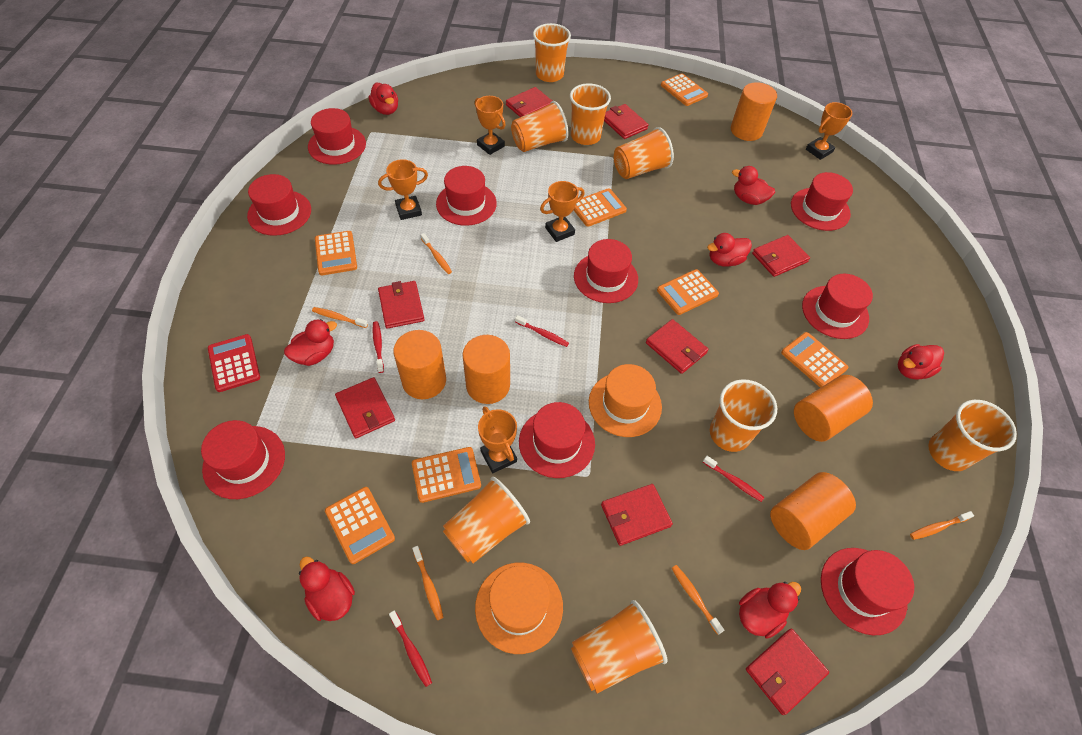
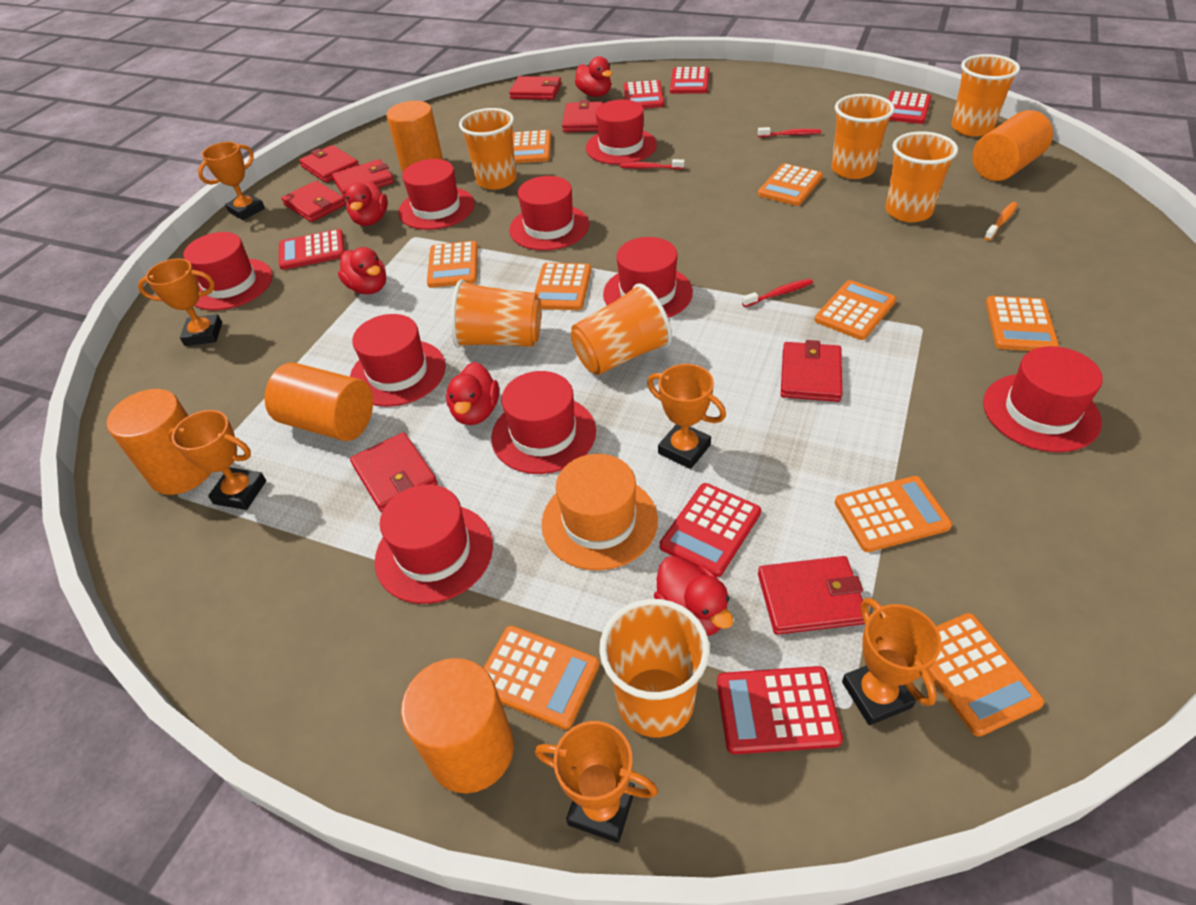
orange calculator: 7 -> 9
orange cup: 8 -> 7
orange hat: 2 -> 1
orange toothbrush: 5 -> 1
orange trophy: 5 -> 6
red calculator: 1 -> 6
red duck: 7 -> 5
red toothbrush: 4 -> 3

